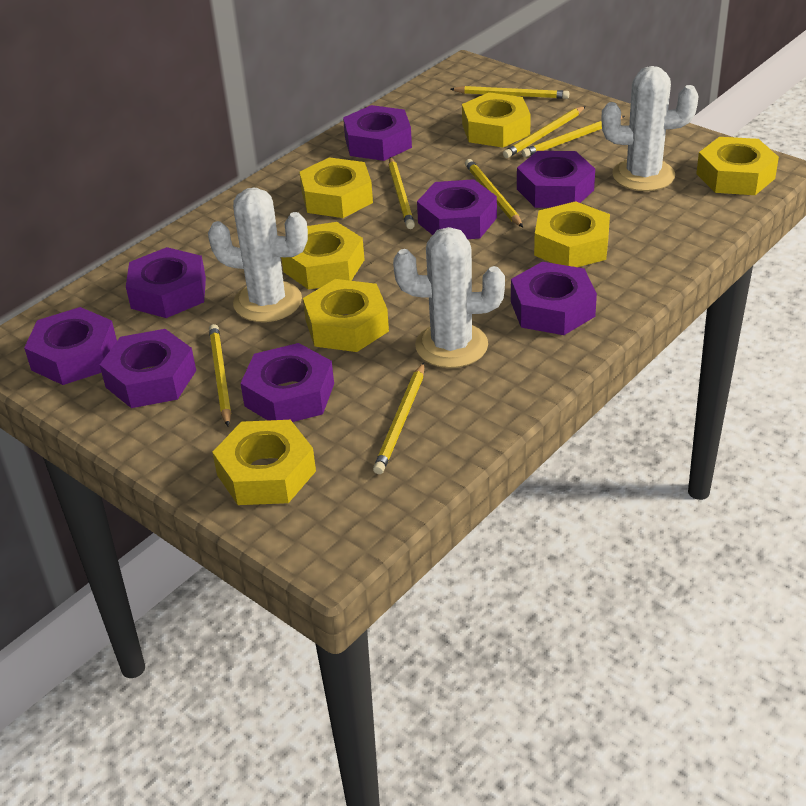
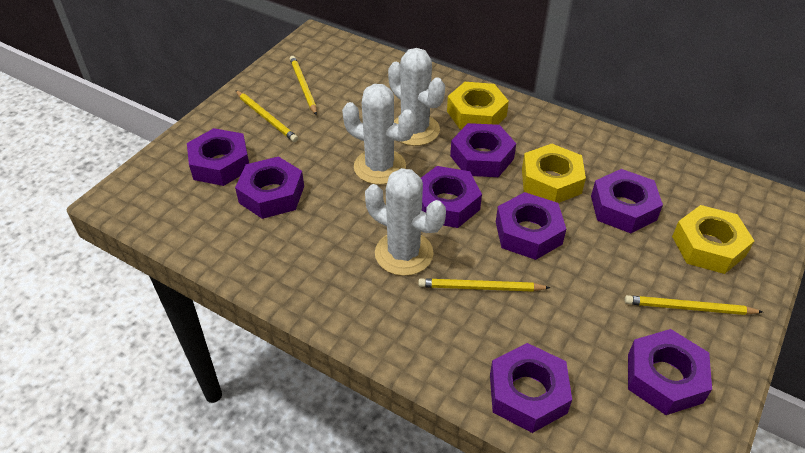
yellow nut: 7 -> 3
yellow pencil: 7 -> 4

